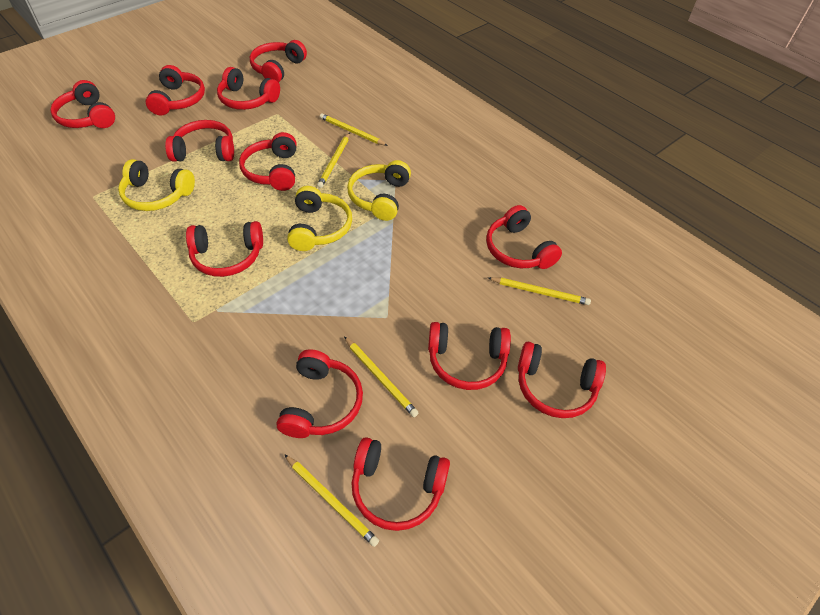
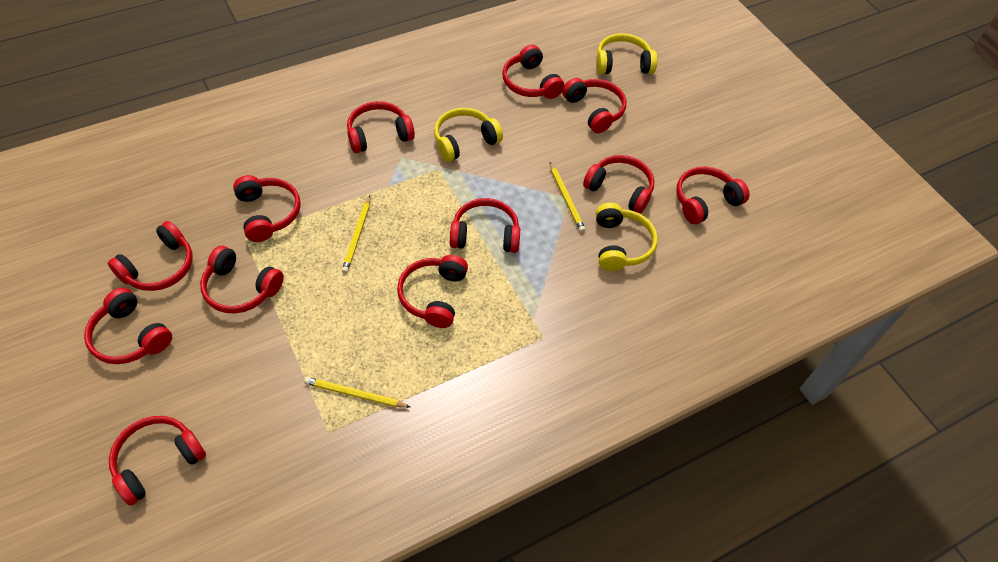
yellow pencil: 5 -> 3

